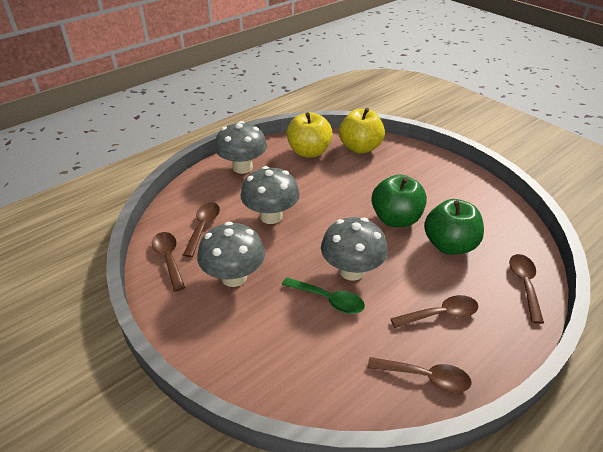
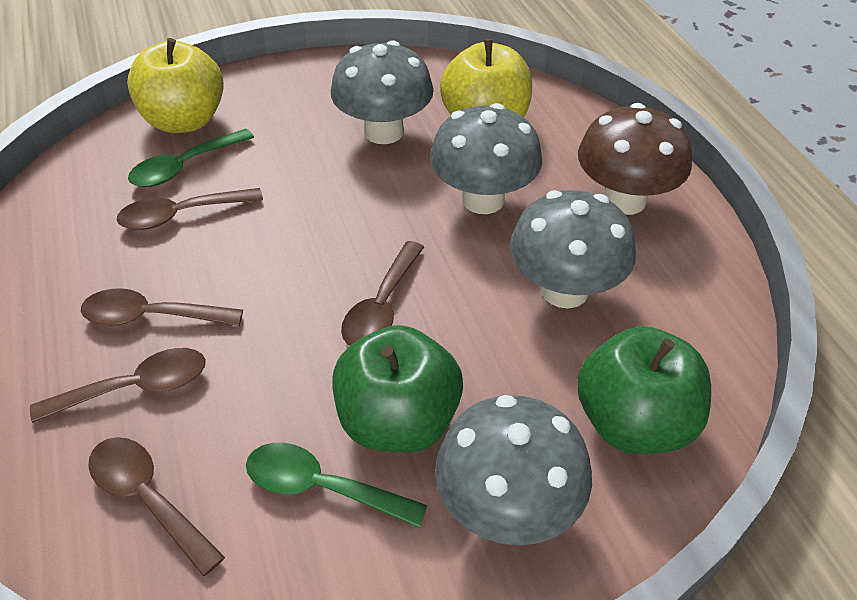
brown mushroom: 0 -> 1
green spoon: 1 -> 2

